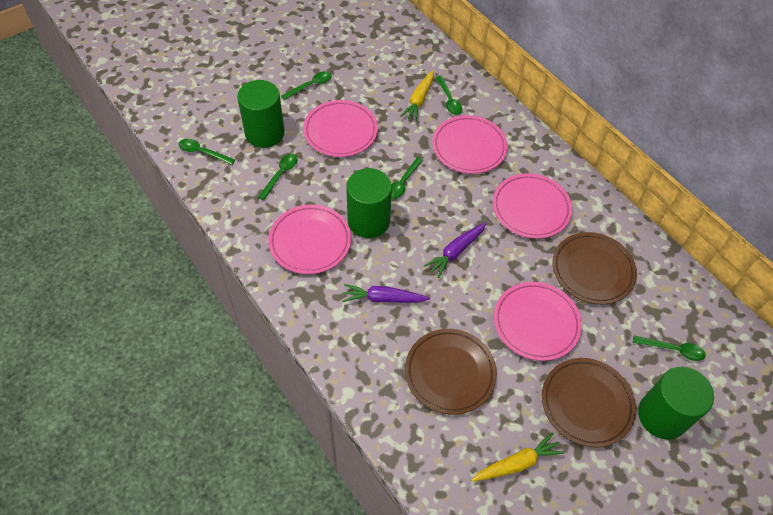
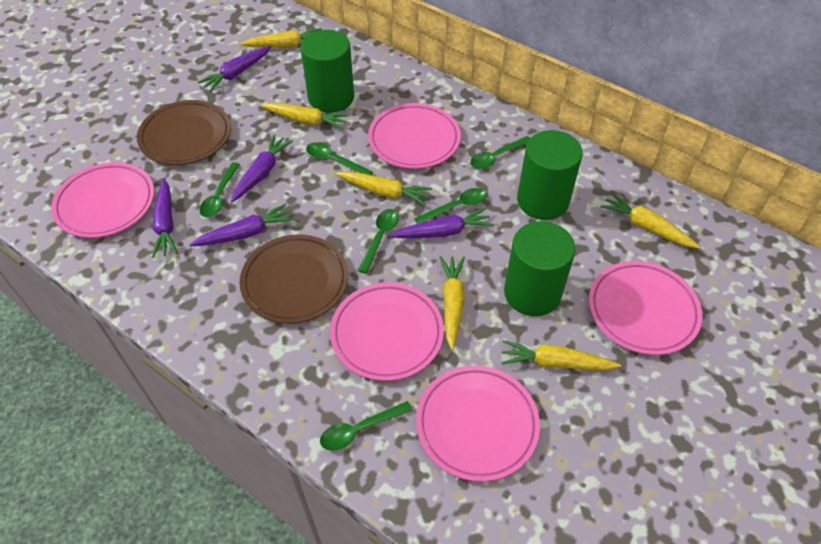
brown plate: 3 -> 2
purple carrot: 2 -> 5
yellow carrot: 2 -> 6

